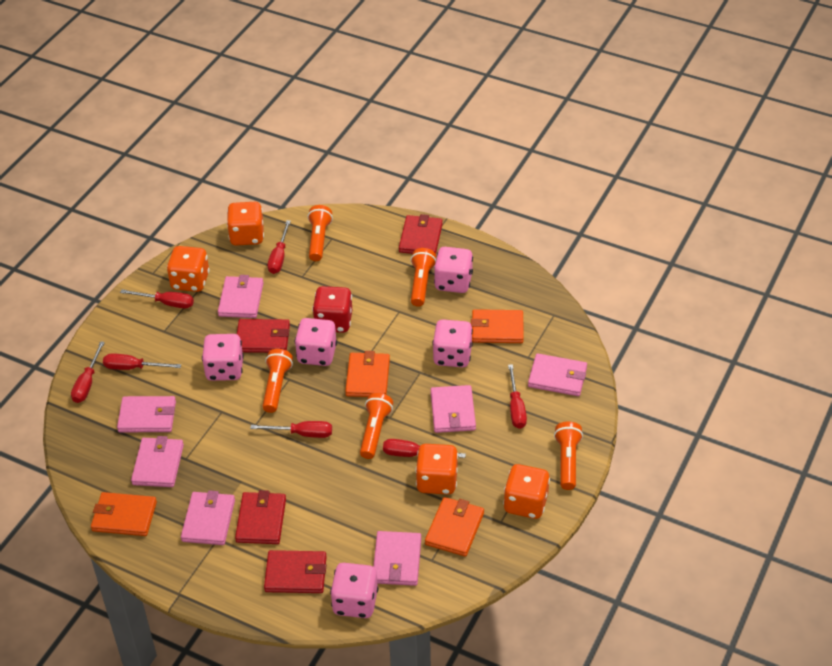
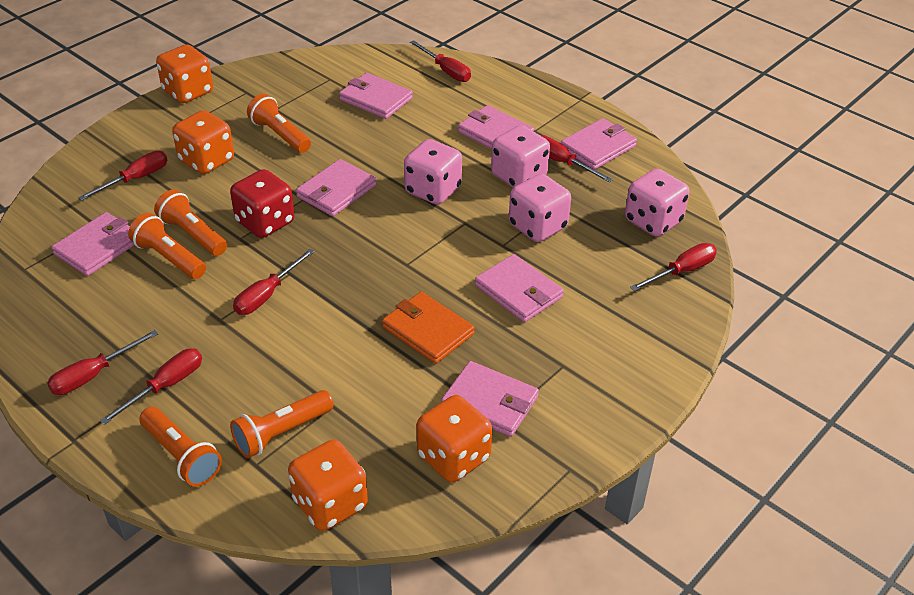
orange wallet: 4 -> 1
pink dice: 5 -> 4
red wallet: 4 -> 0

